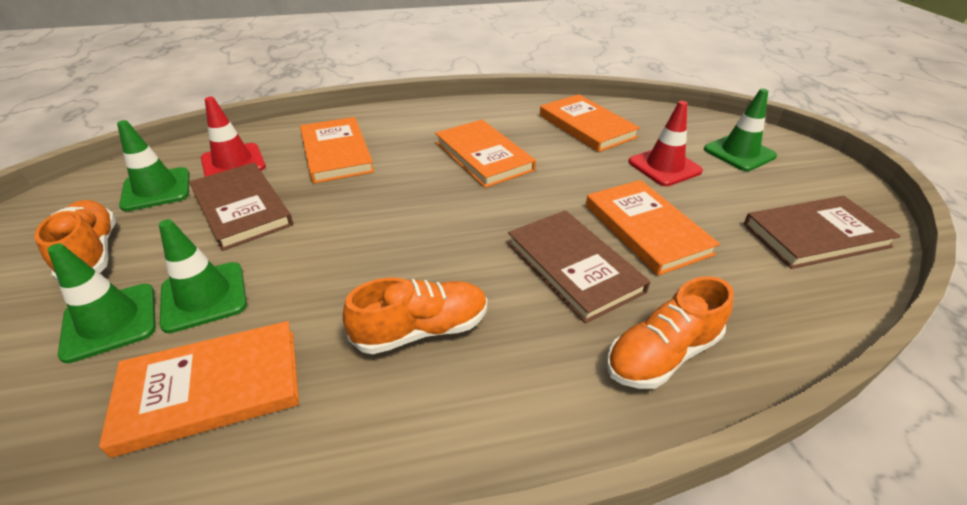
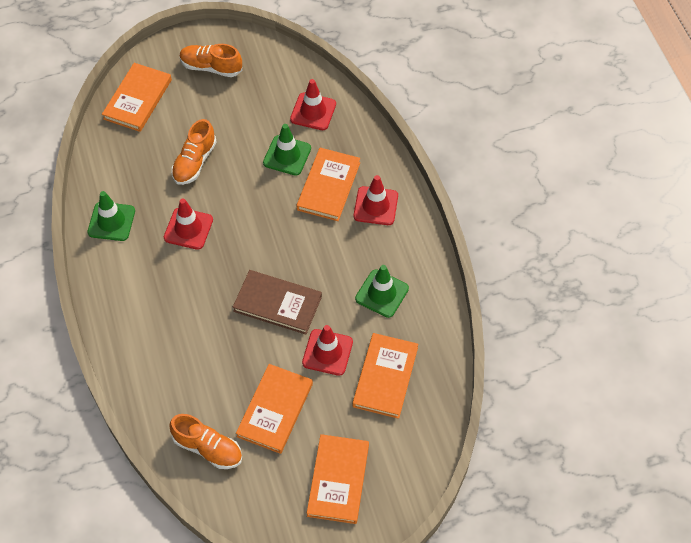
brown book: 3 -> 1
green traffic cone: 4 -> 3
red traffic cone: 2 -> 4

